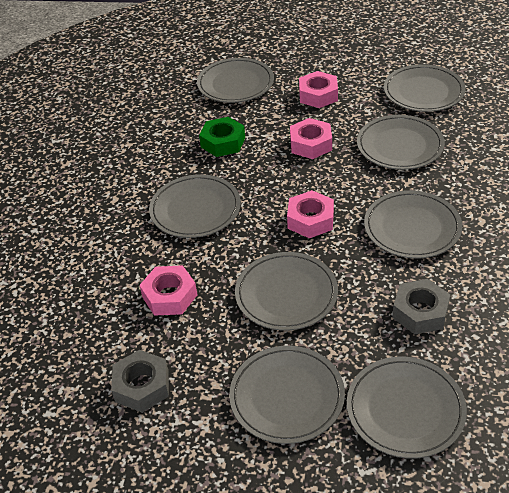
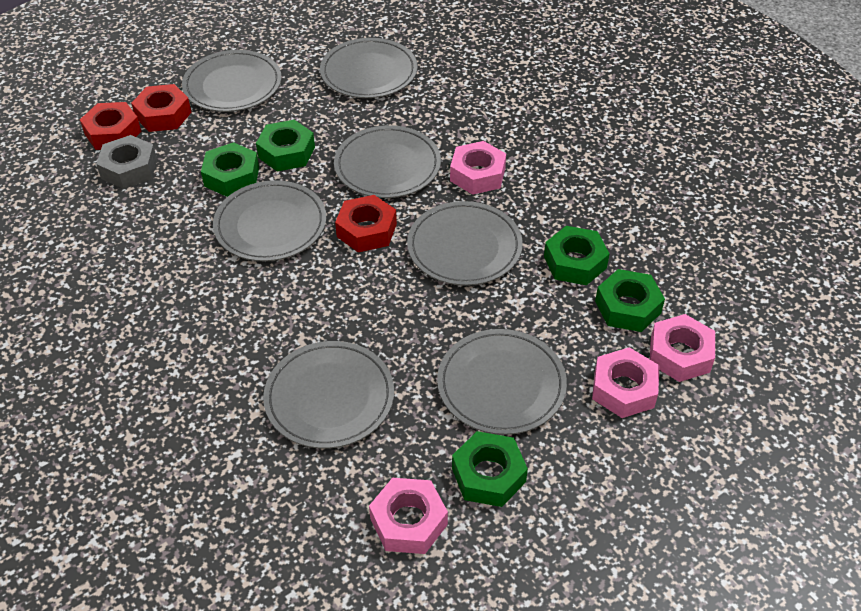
green nut: 1 -> 5
grey nut: 2 -> 1
grey plate: 8 -> 7
red nut: 0 -> 3

